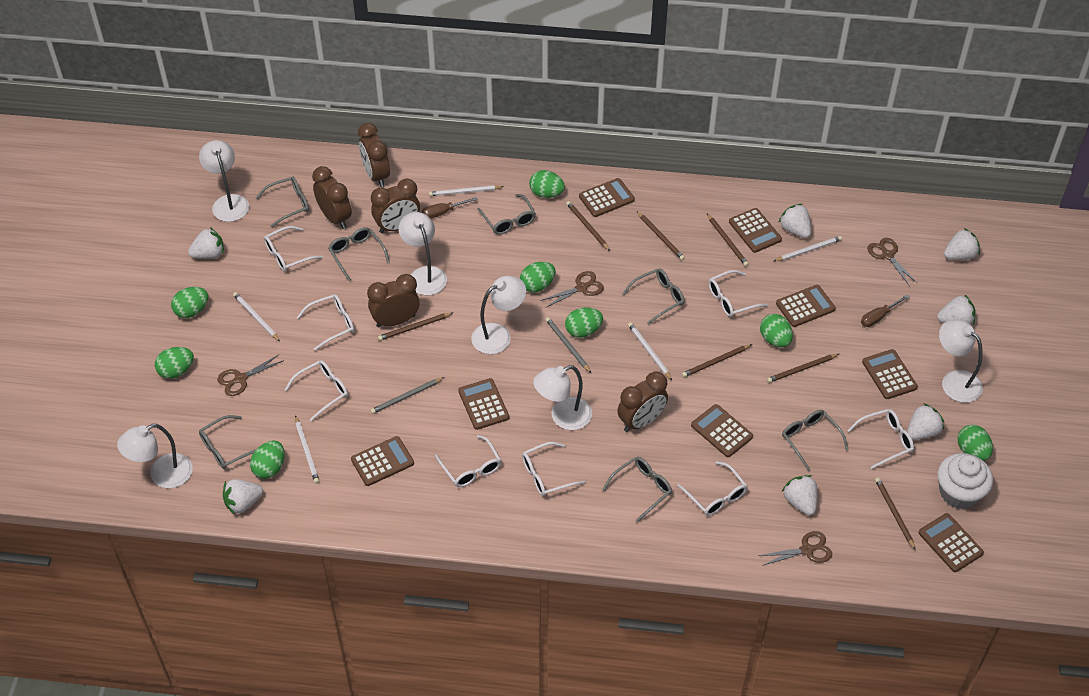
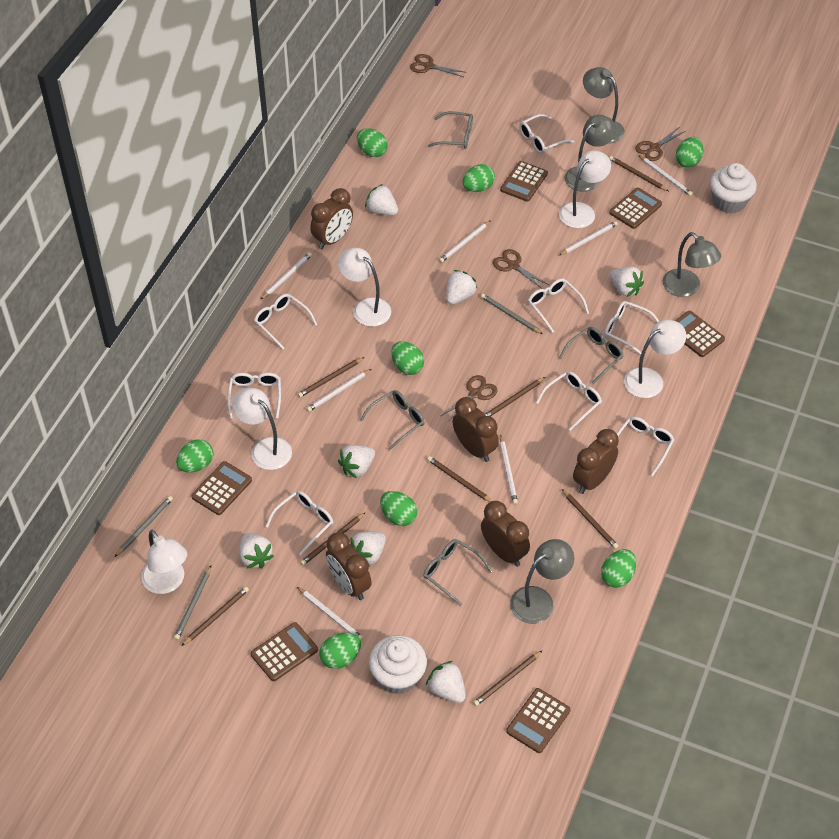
brown calculator: 8 -> 6
brown pencil: 7 -> 8
brown screwdriver: 2 -> 0
grey glasses: 7 -> 4
grey lamp: 0 -> 4
grey pencil: 2 -> 3
white cupcake: 1 -> 2
white lamp: 6 -> 5
white pencil: 5 -> 7

